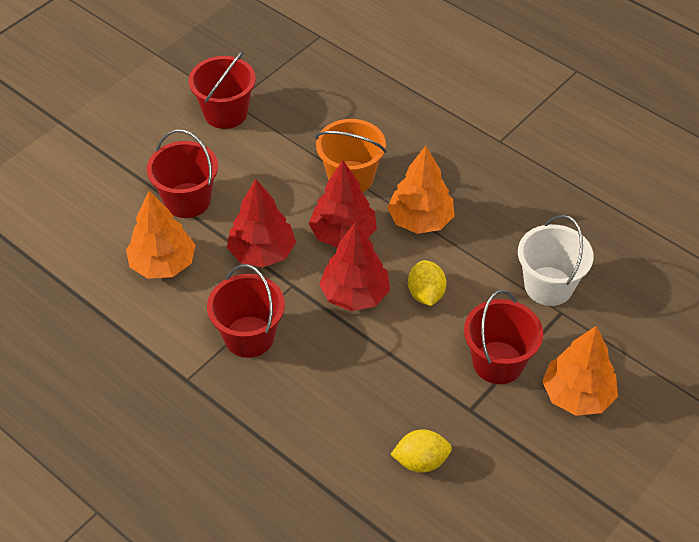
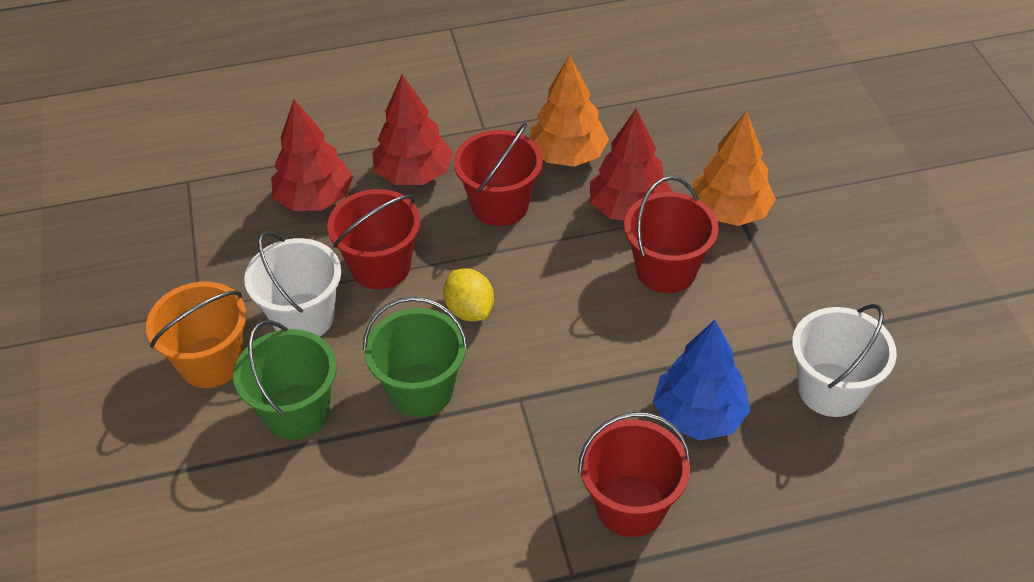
blue tree: 0 -> 1
green bucket: 0 -> 2
orange tree: 3 -> 2
white bucket: 1 -> 2
yellow lemon: 2 -> 1

